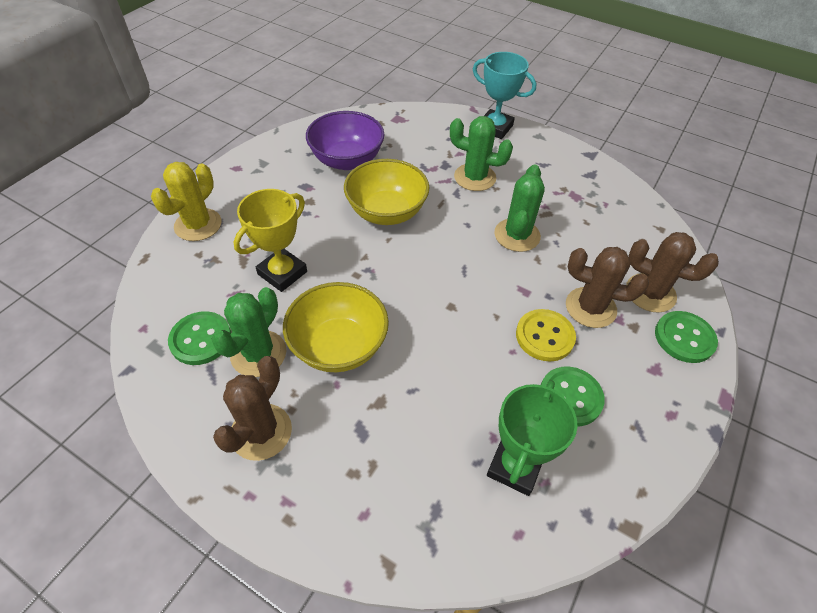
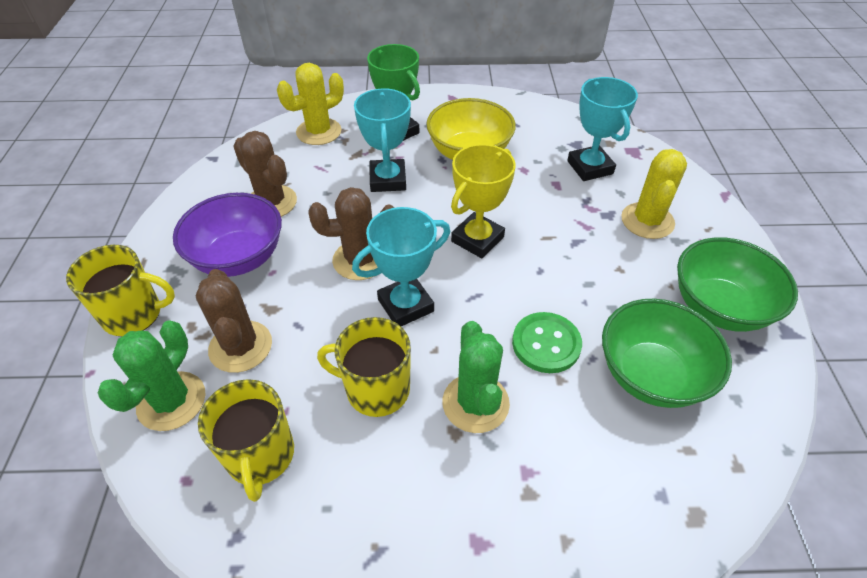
green bowl: 0 -> 2
green button: 3 -> 1
green cactus: 3 -> 2
turquoise trophy: 1 -> 3
yellow bowl: 2 -> 1
yellow button: 1 -> 0
yellow cactus: 1 -> 2
yellow mug: 0 -> 3

